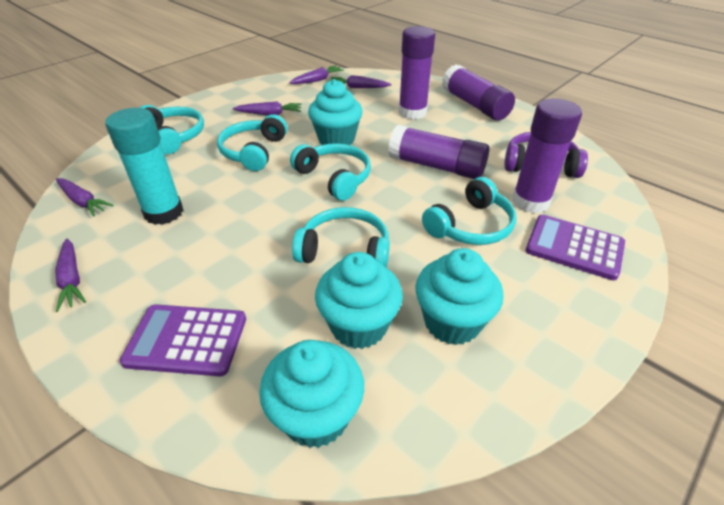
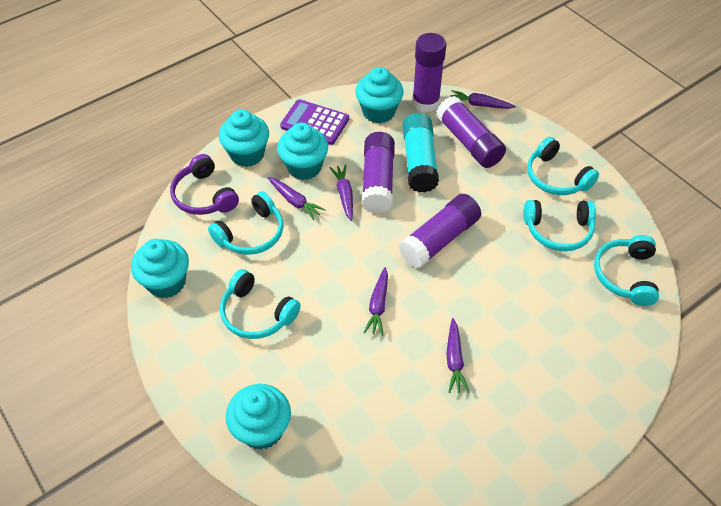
purple calculator: 2 -> 1
turquoise cupcake: 4 -> 5

